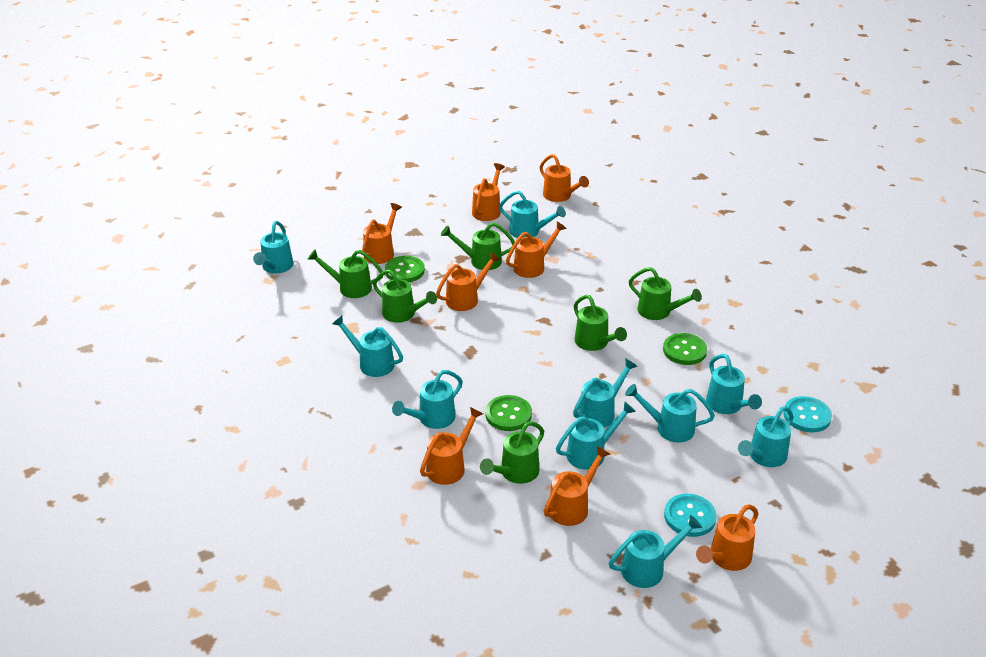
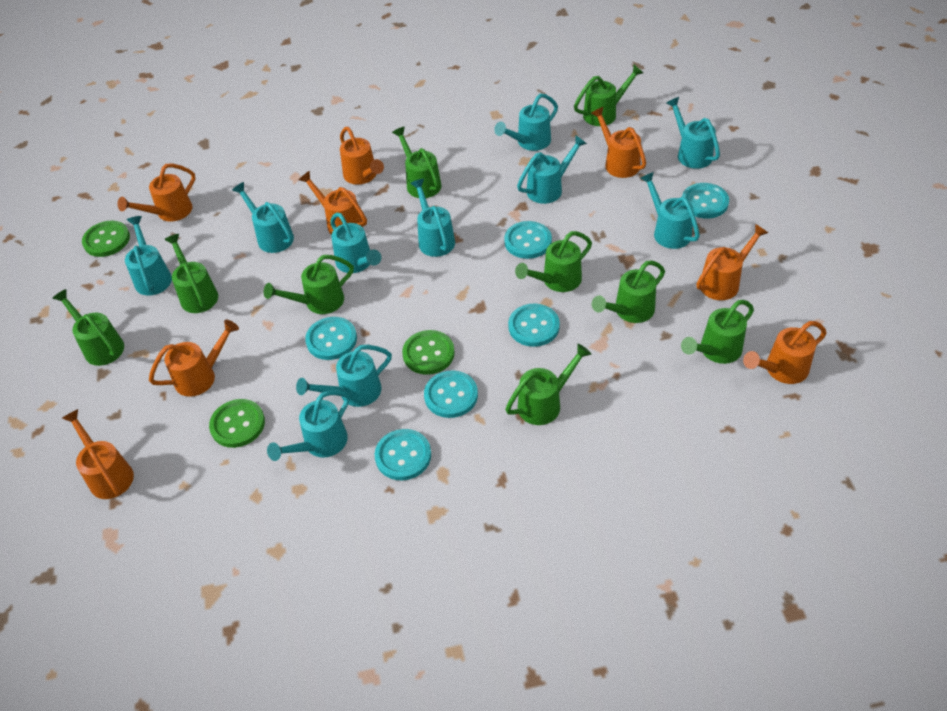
green watering can: 6 -> 9
turquoise button: 2 -> 6

